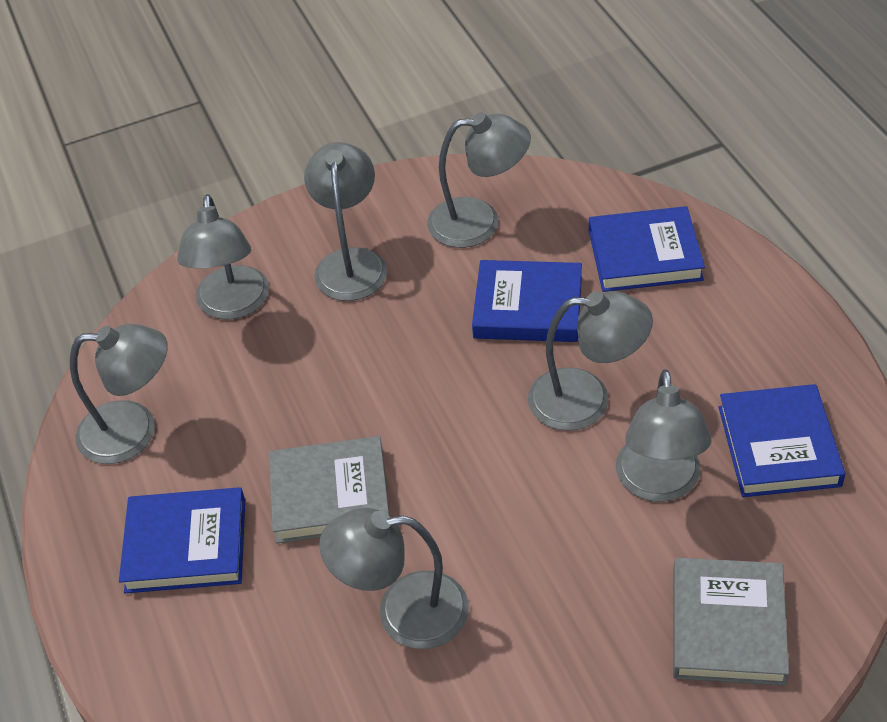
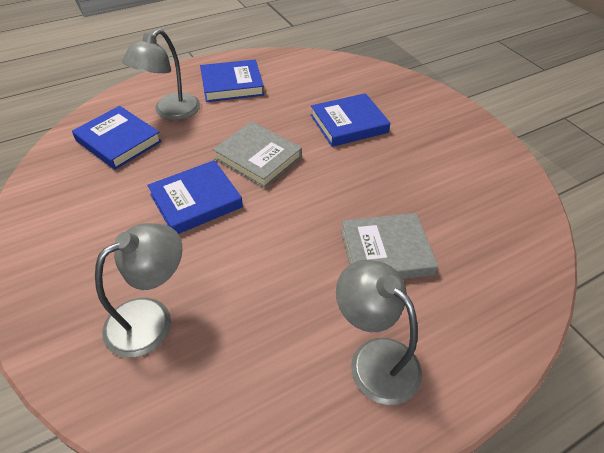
grey lamp: 7 -> 3

